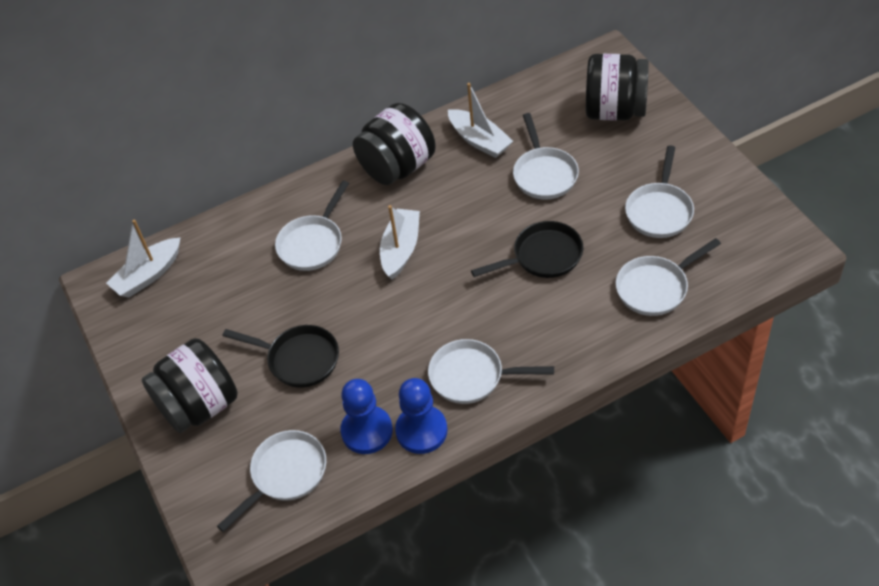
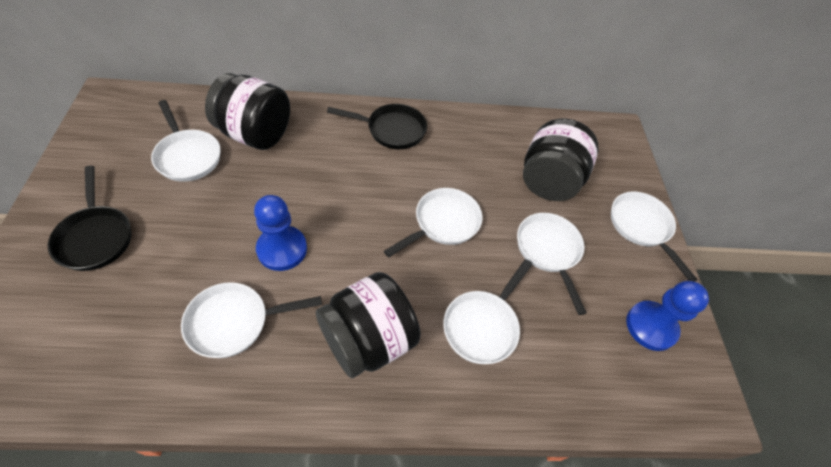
white boat: 3 -> 0

